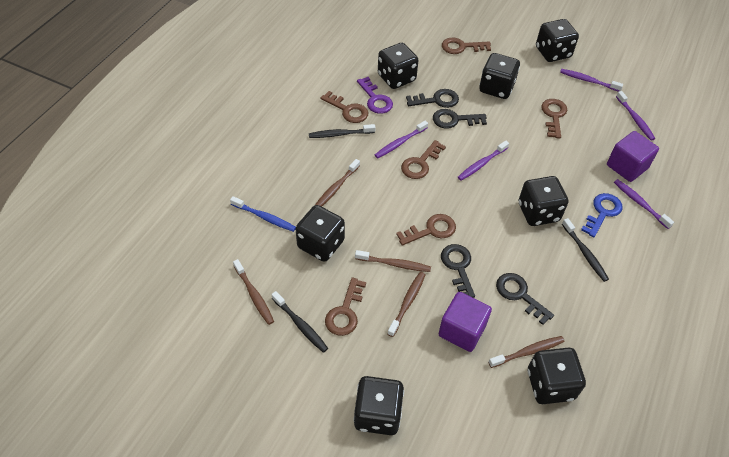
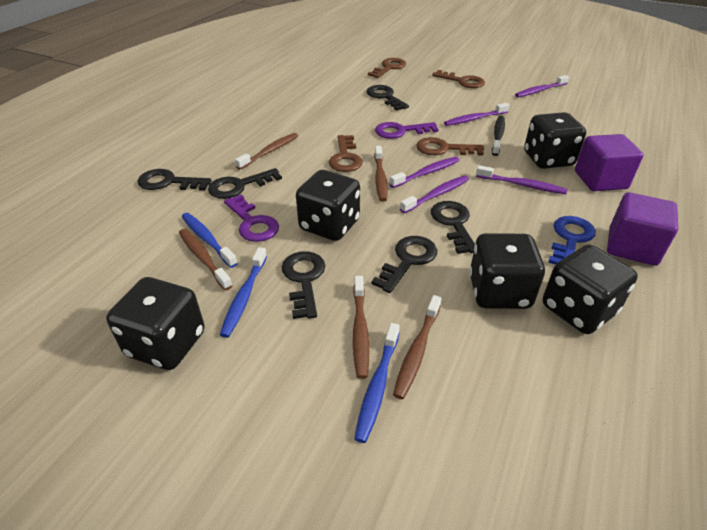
black dice: 7 -> 5
black key: 4 -> 6
black toothbrush: 3 -> 1
blue toothbrush: 1 -> 3
brown key: 6 -> 4
purple key: 1 -> 2

